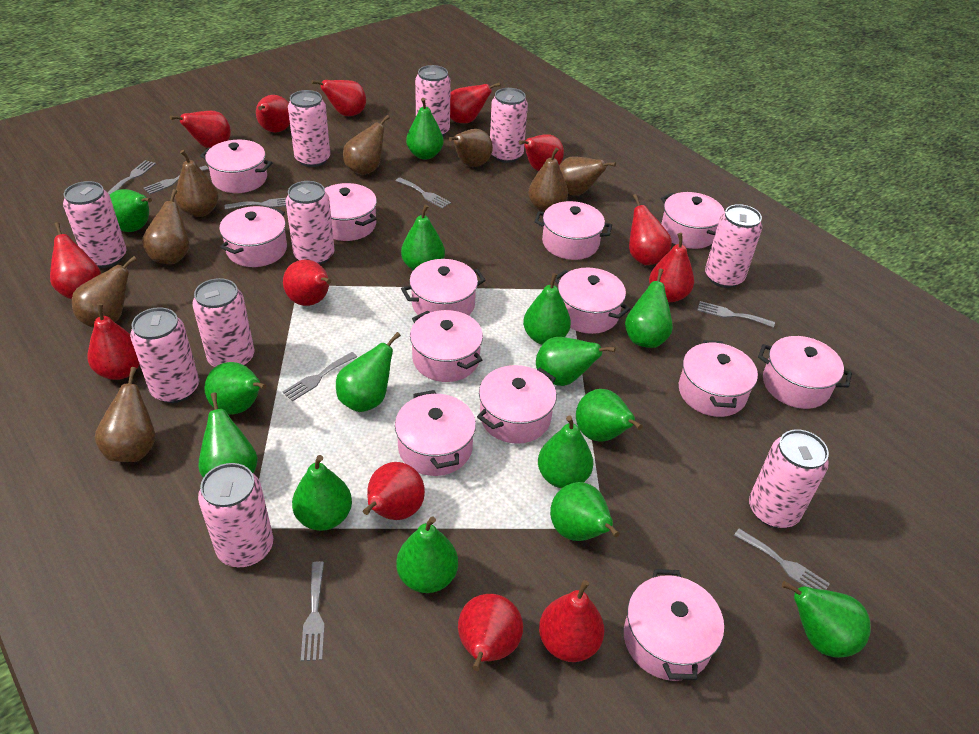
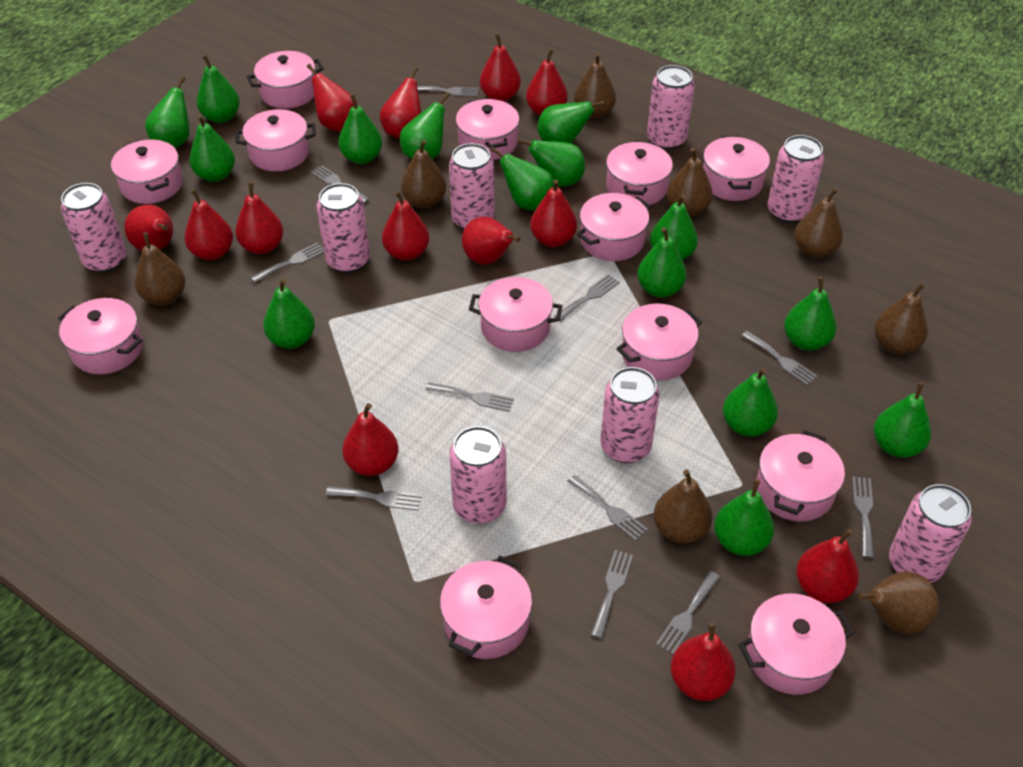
grey fork: 8 -> 11
pink can: 10 -> 8

